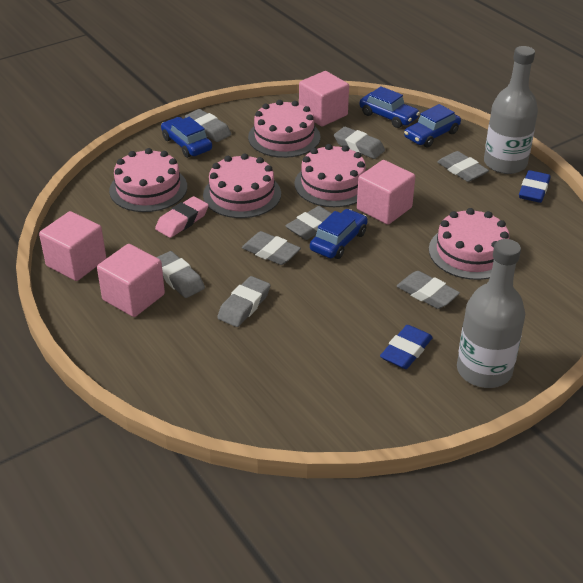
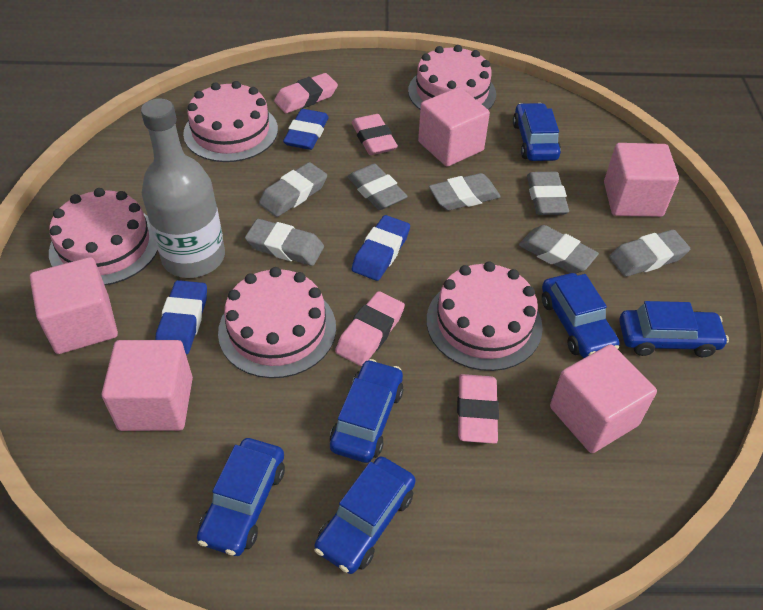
blue car: 4 -> 6
blue eraser: 2 -> 3
grey bottle: 2 -> 1
grey eraser: 8 -> 7
pink cube: 4 -> 5
pink eraser: 1 -> 4

